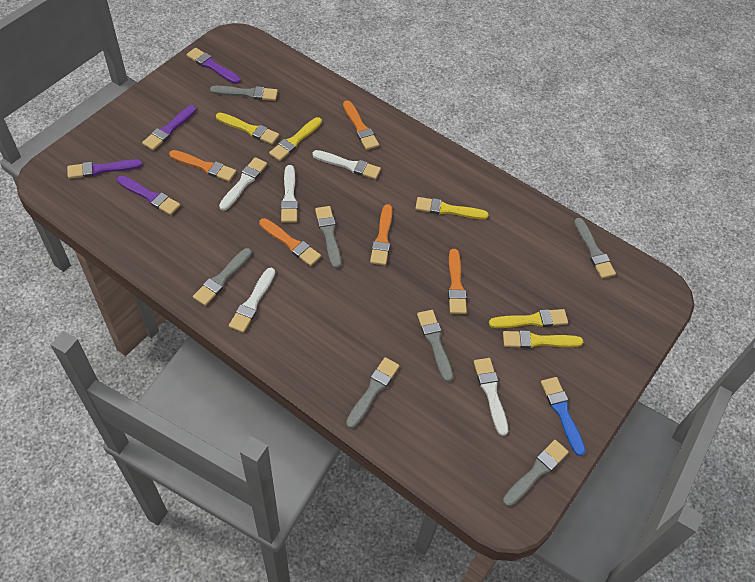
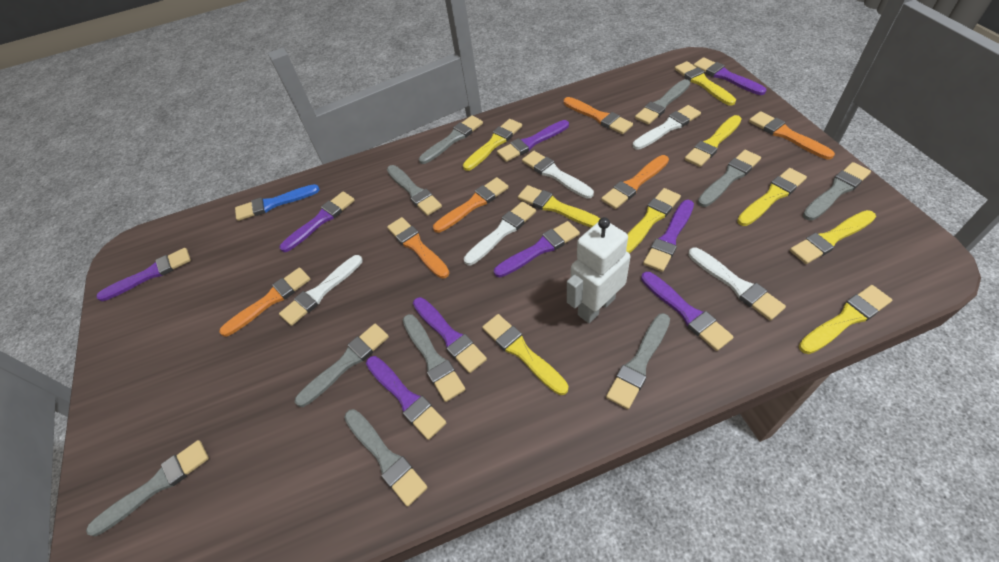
grey brush: 7 -> 10
orange brush: 5 -> 6
purple brush: 4 -> 9
white robot: 0 -> 1
yellow brush: 5 -> 9

